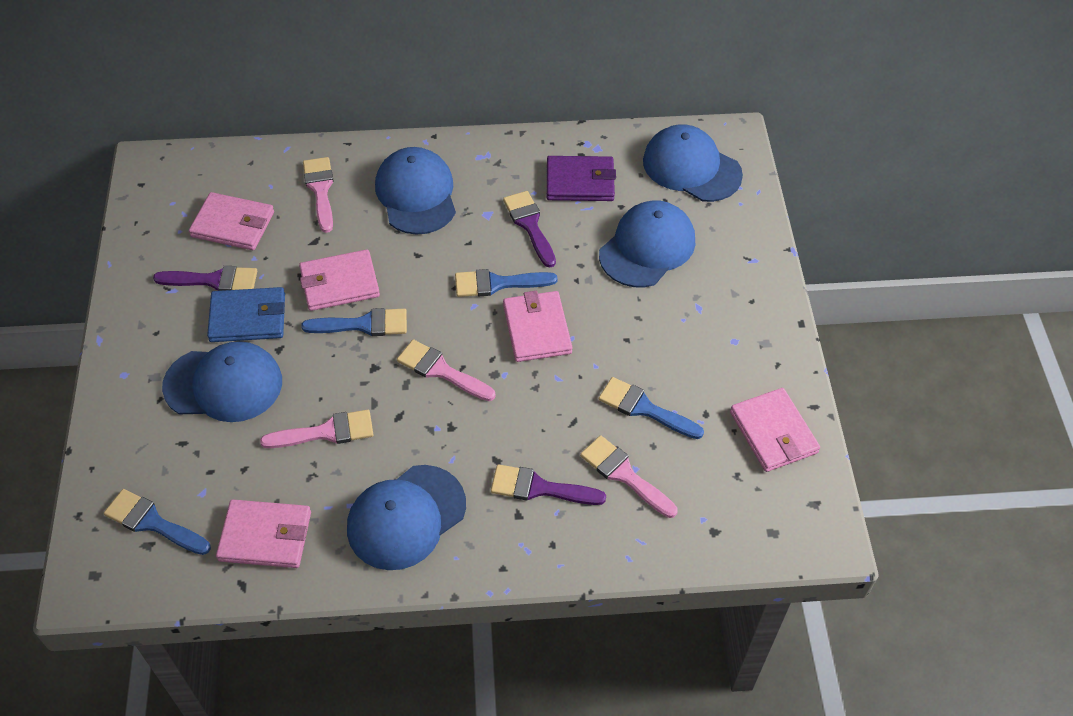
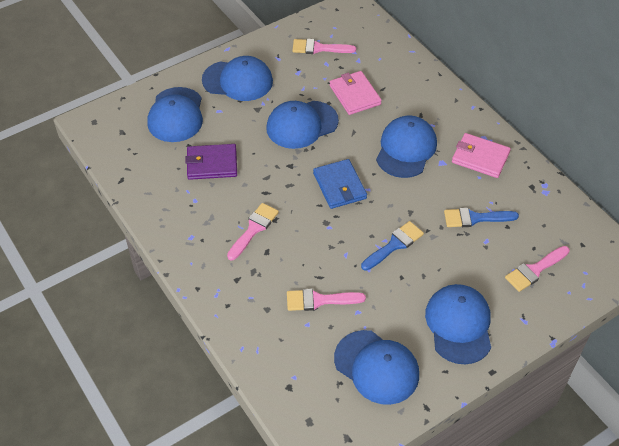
blue brush: 4 -> 2
blue cap: 5 -> 6
pink wallet: 5 -> 2
purple brush: 3 -> 0

